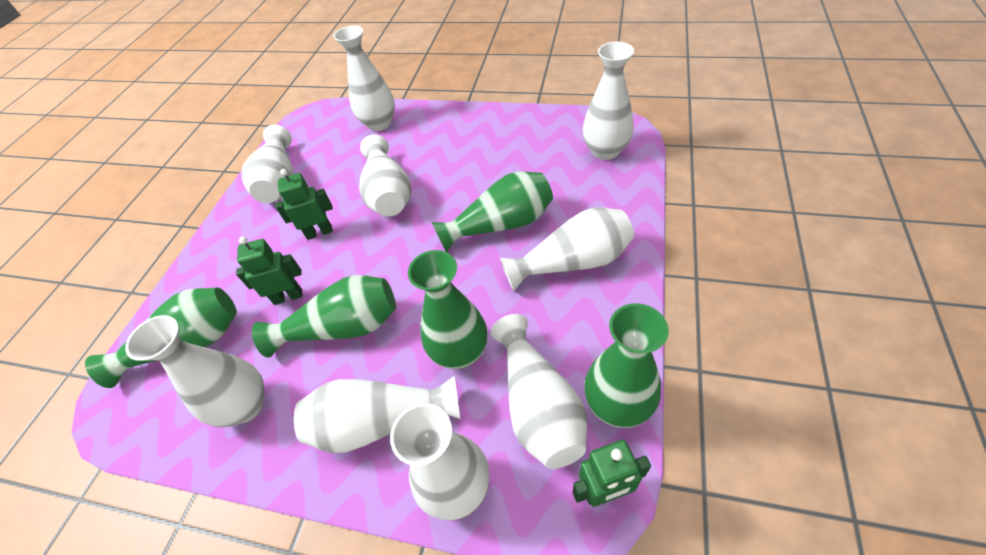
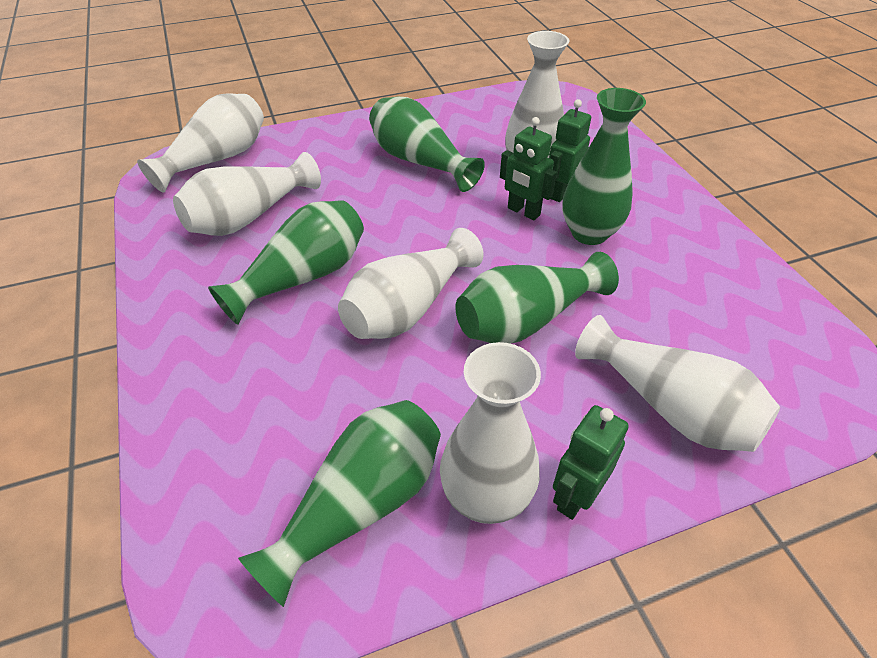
white vase: 9 -> 6

